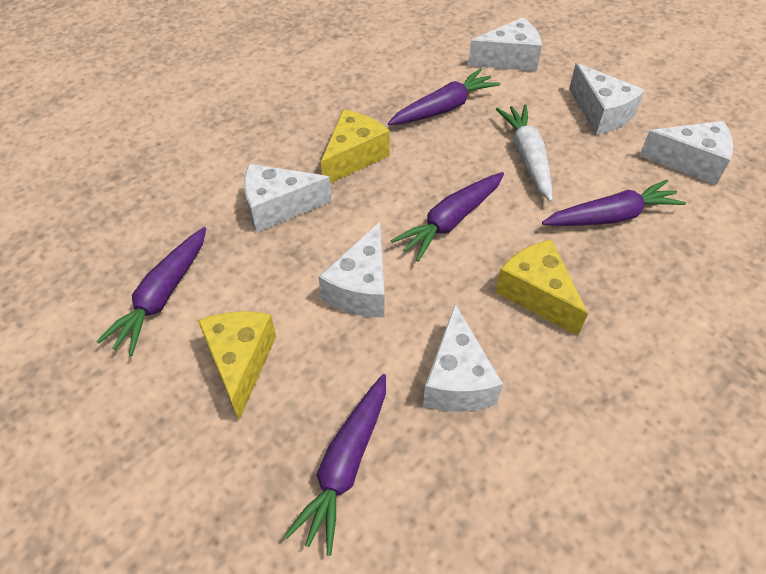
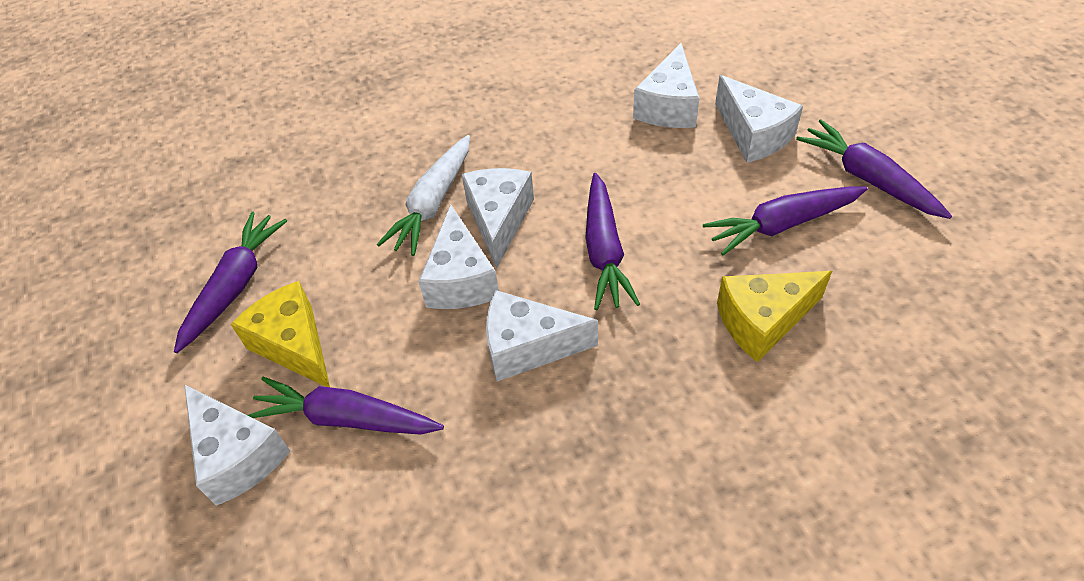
yellow cheese: 3 -> 2

